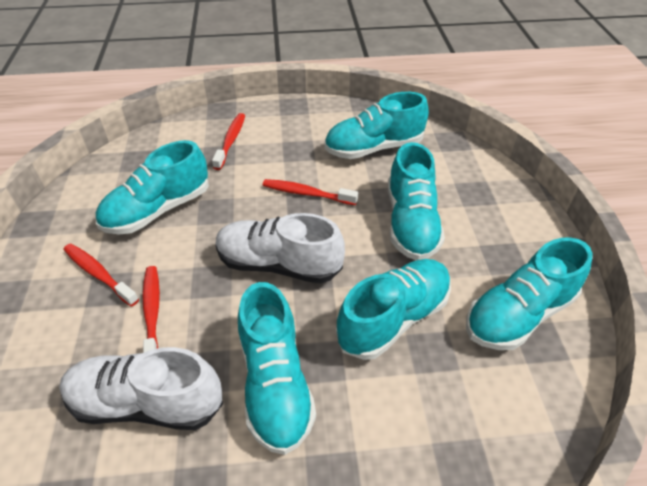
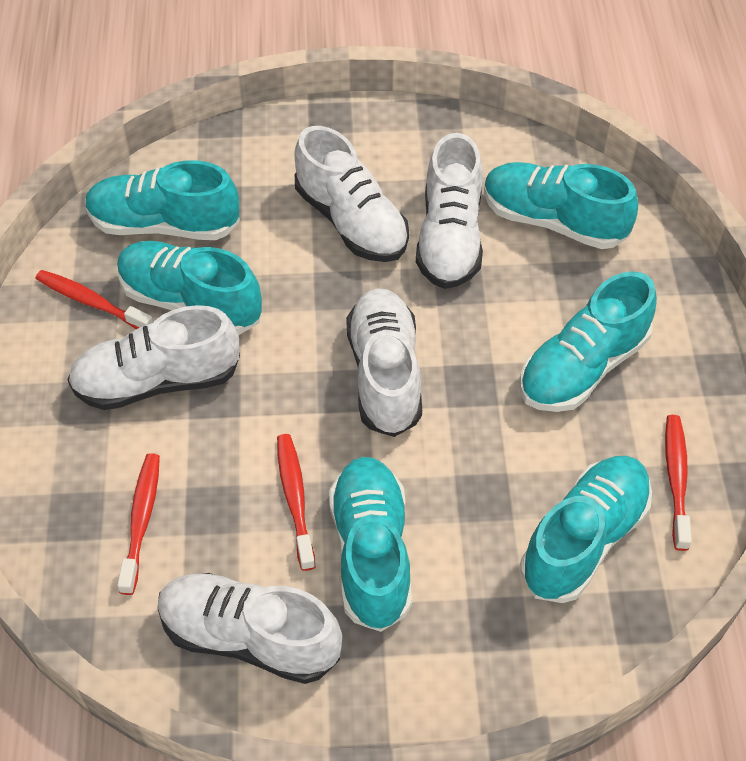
white shoe: 2 -> 5

